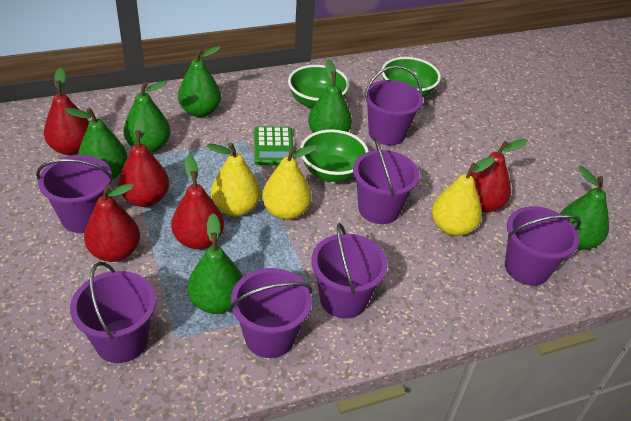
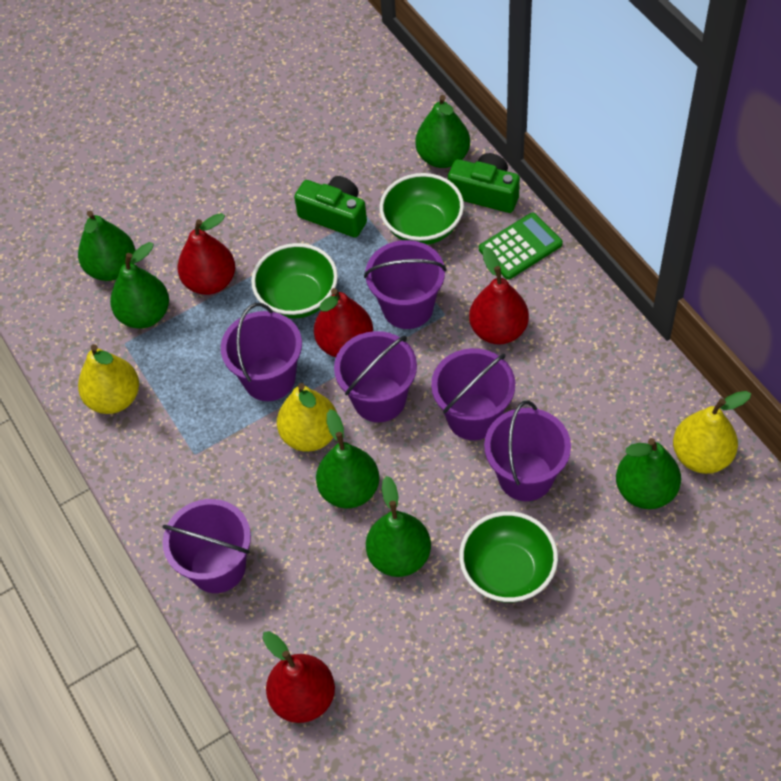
green camera: 0 -> 2
purple bucket: 7 -> 6
red pear: 5 -> 4

